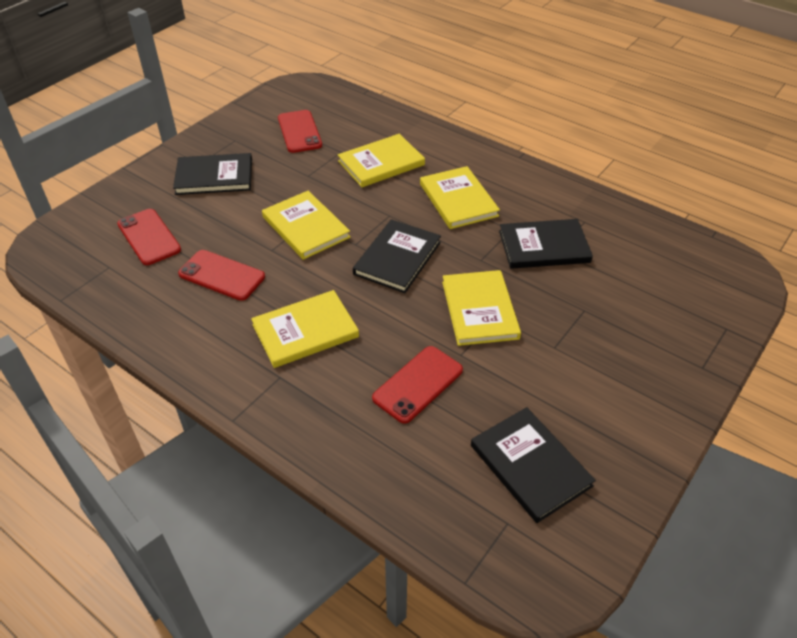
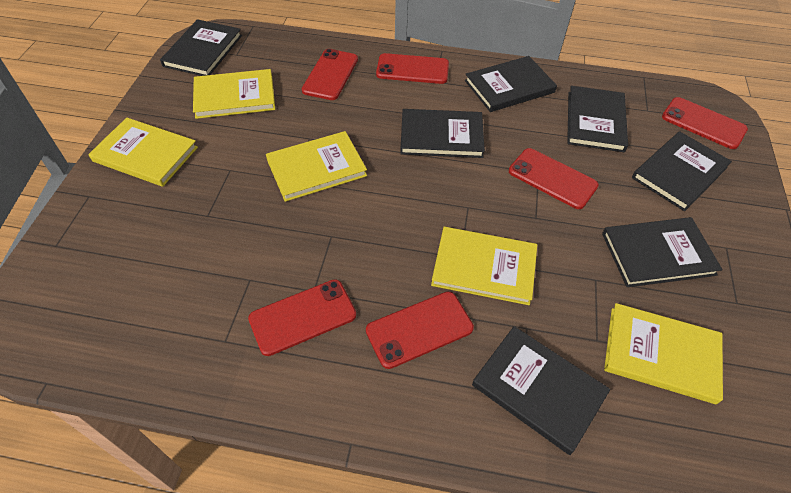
black book: 4 -> 7
red phone: 4 -> 6

